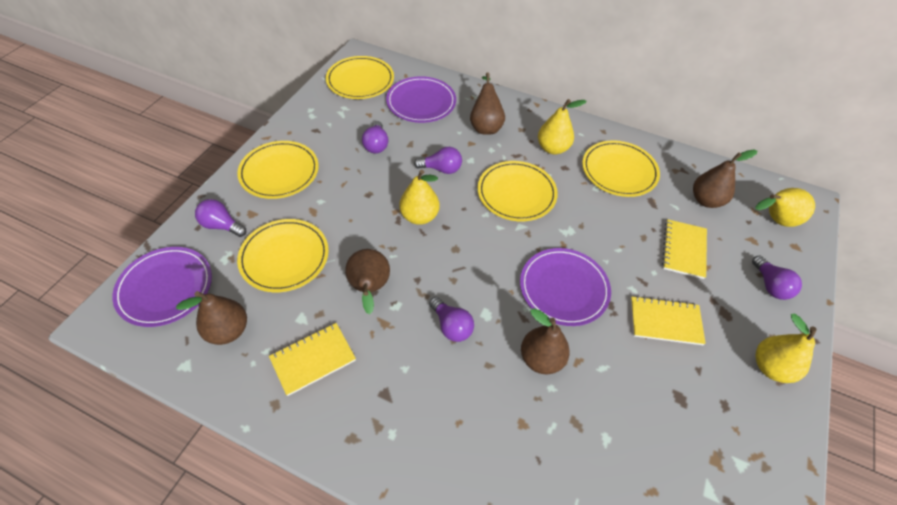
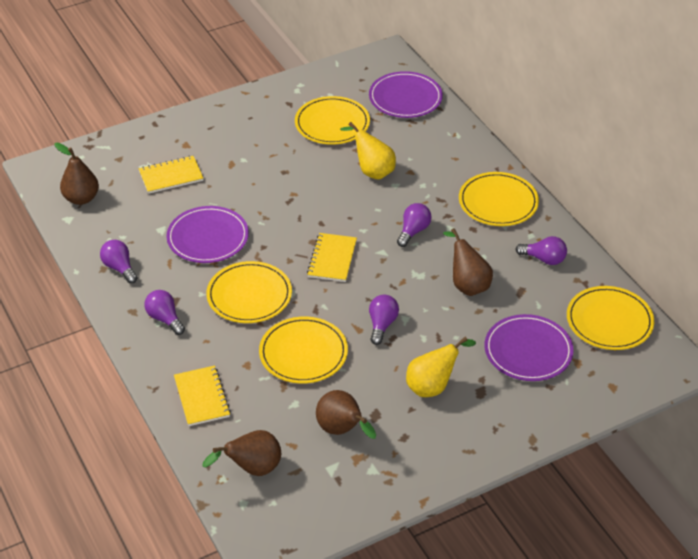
brown pear: 5 -> 4
yellow pear: 4 -> 2

